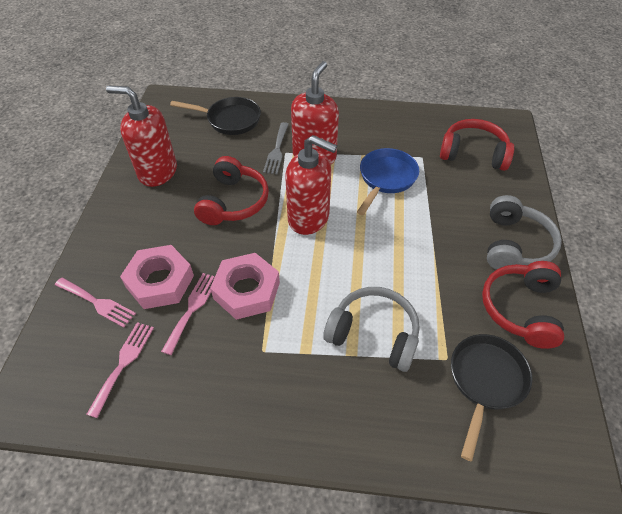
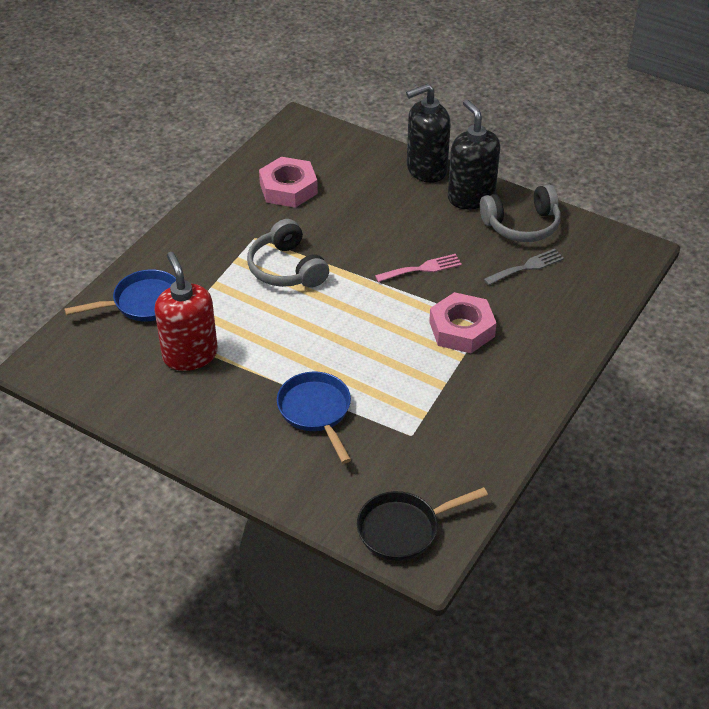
black pan: 2 -> 1
black soap dispenser: 0 -> 2
blue pan: 1 -> 2
pink fork: 3 -> 1
red headphones: 3 -> 0
red soap dispenser: 3 -> 1

